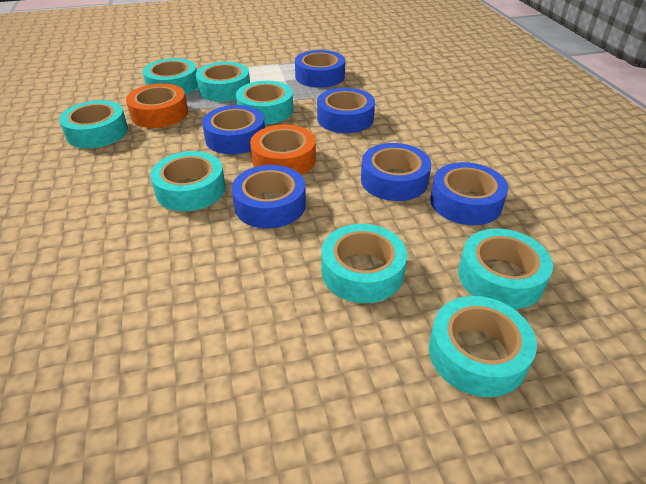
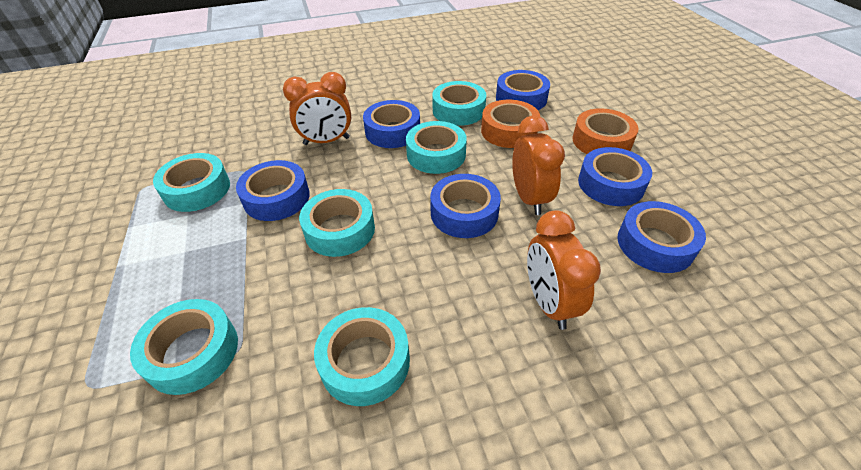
orange clock: 0 -> 3
turquoise tape: 8 -> 6

